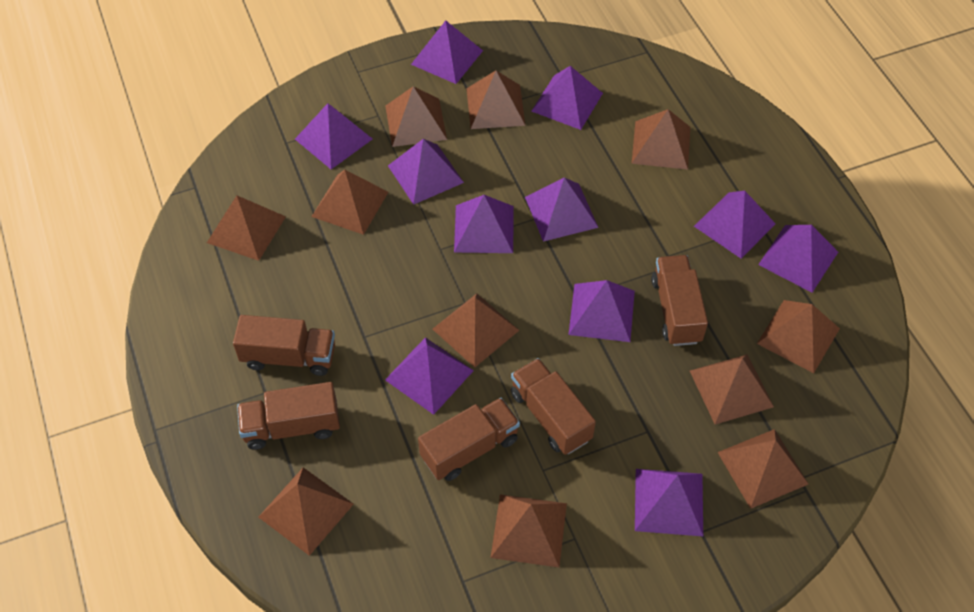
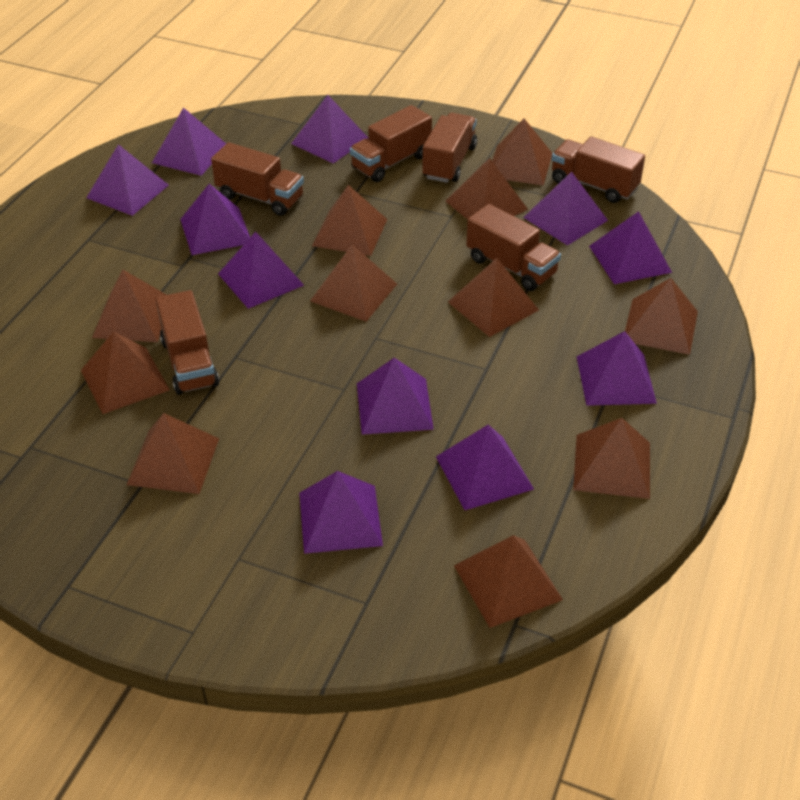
brown truck: 5 -> 6

